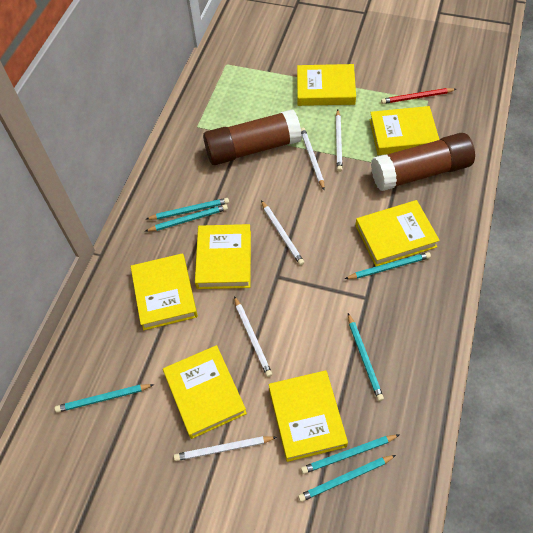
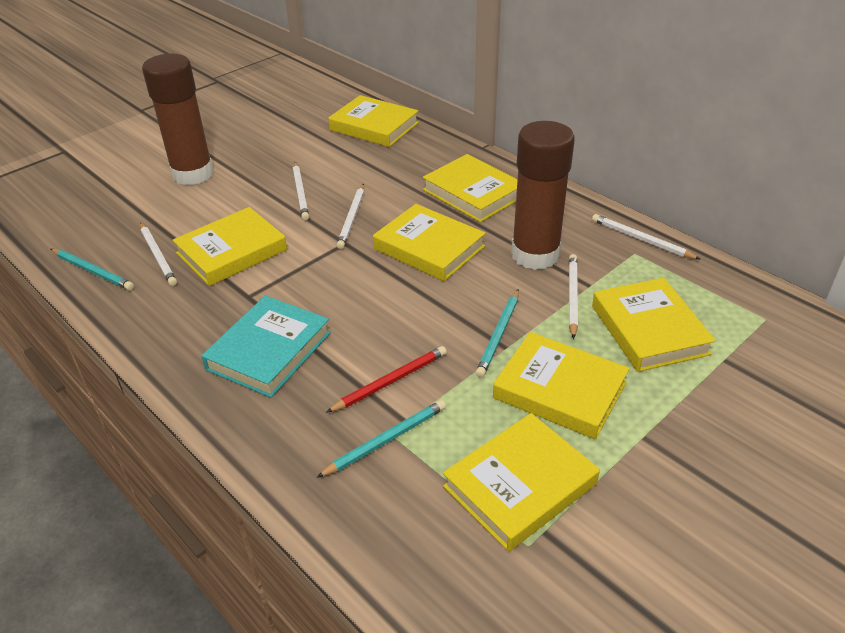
turquoise book: 0 -> 1
turquoise pencil: 7 -> 3

